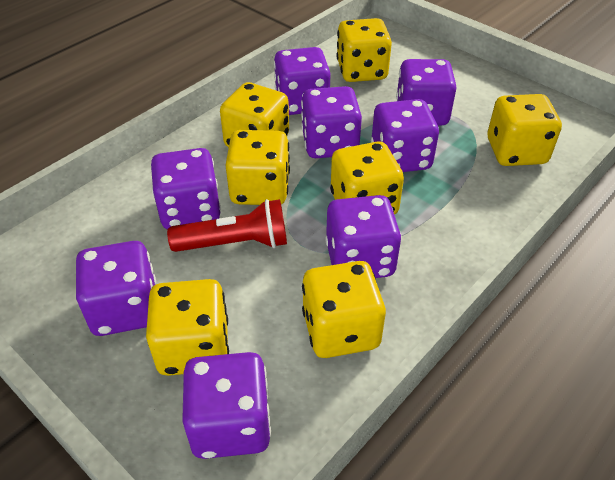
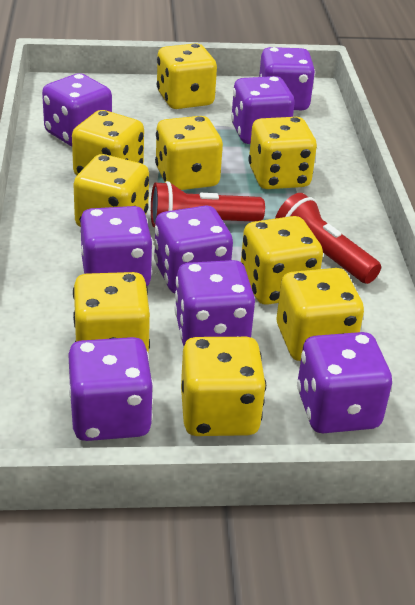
red flashlight: 1 -> 2
yellow dice: 7 -> 9

